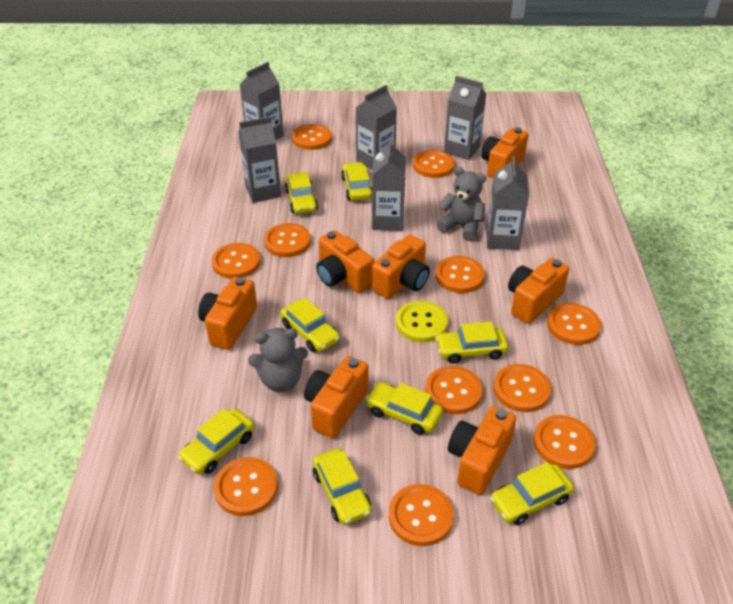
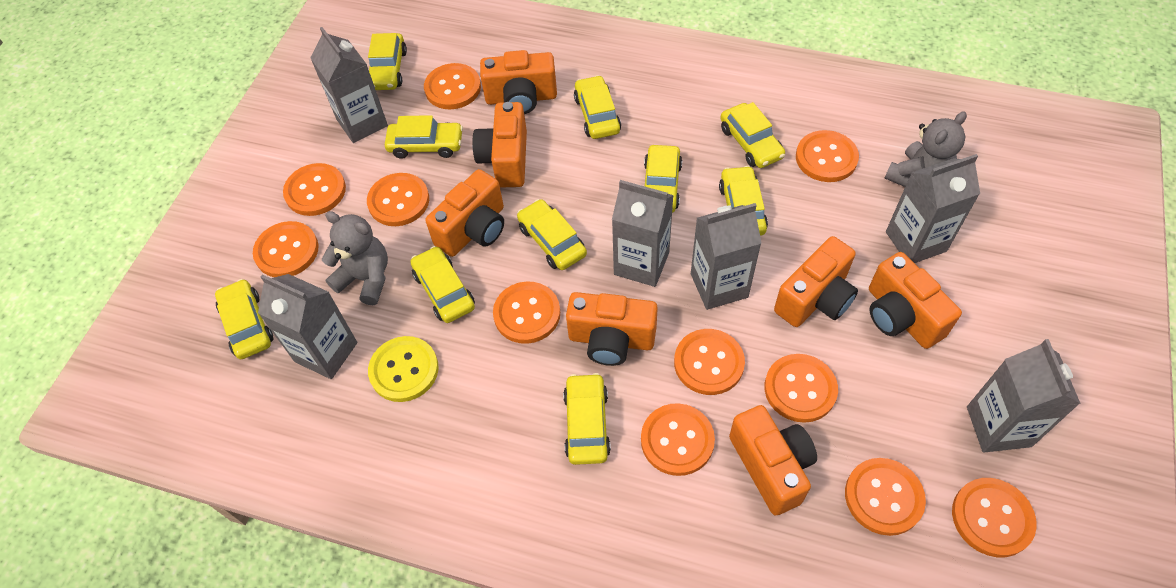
yellow car: 8 -> 10

